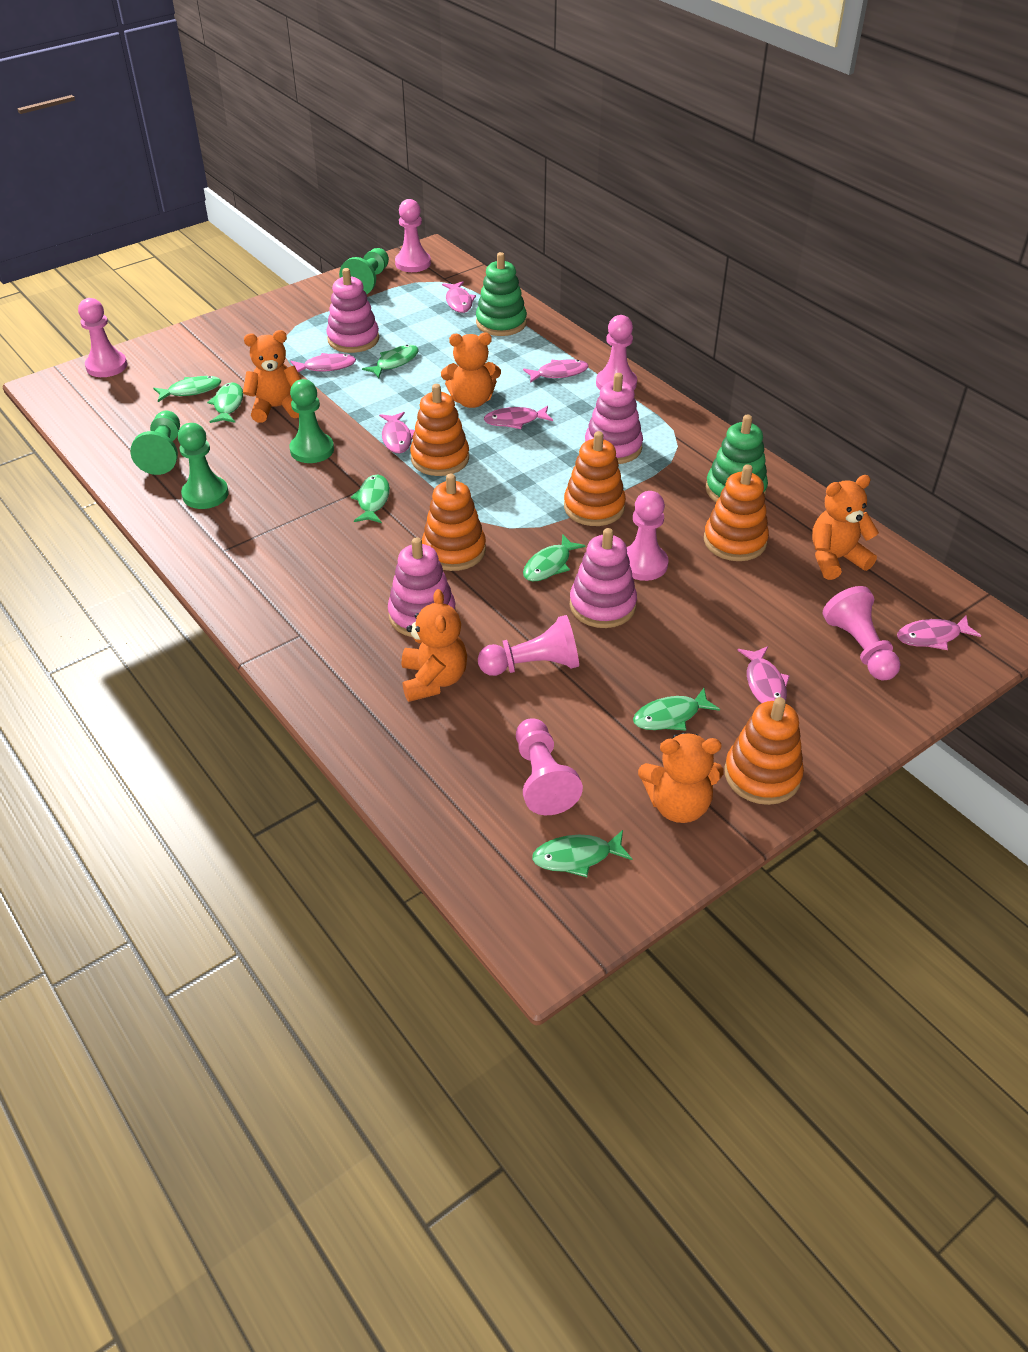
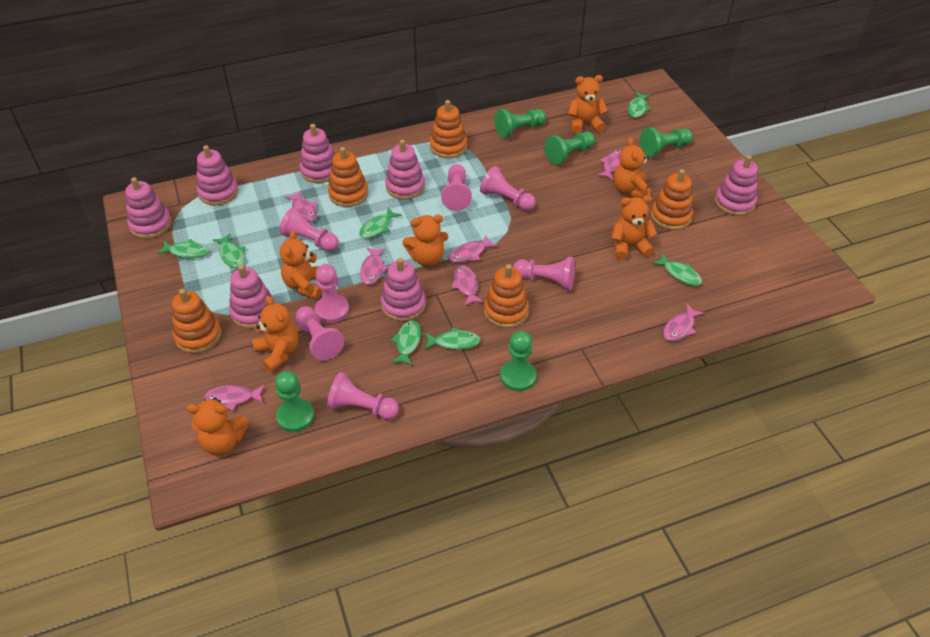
green pawn: 4 -> 5
green stacking toy: 2 -> 0
orange teddy bear: 5 -> 7
pink stacking toy: 4 -> 7

